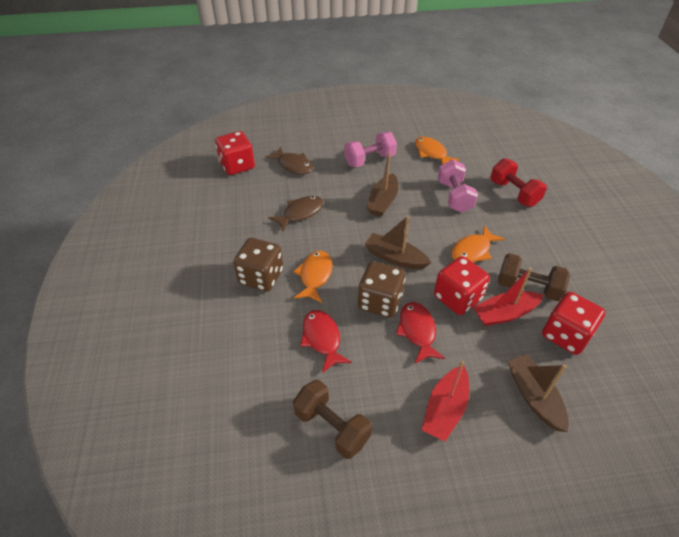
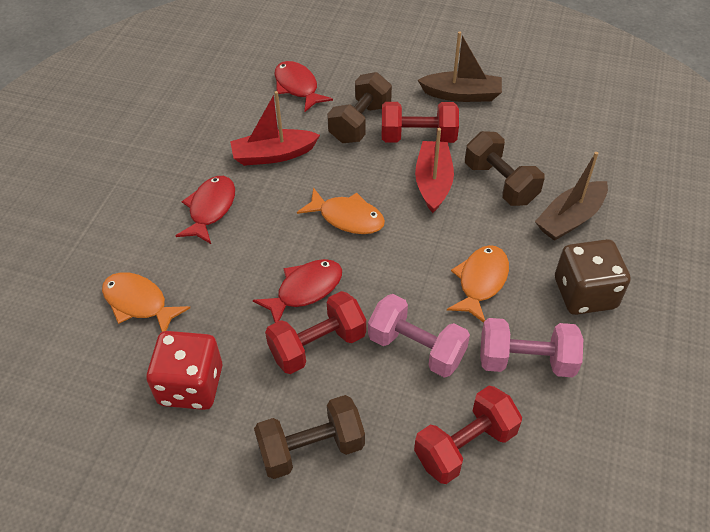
brown boat: 3 -> 2
brown dice: 2 -> 1
brown dumbbell: 2 -> 3
brown fish: 2 -> 0
red dice: 3 -> 1
red dumbbell: 1 -> 3
red fish: 2 -> 3

